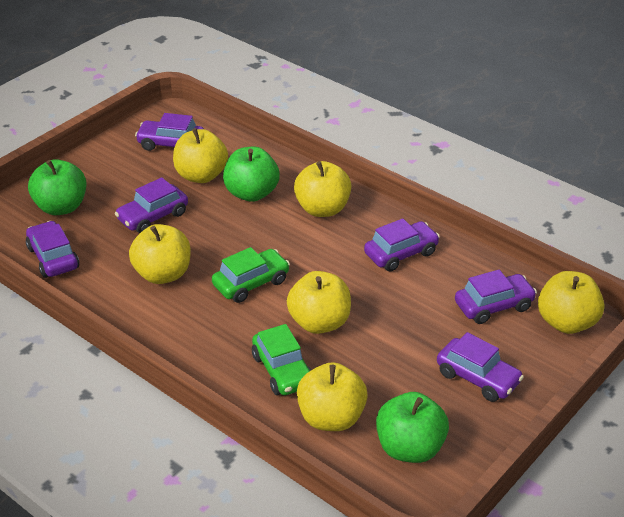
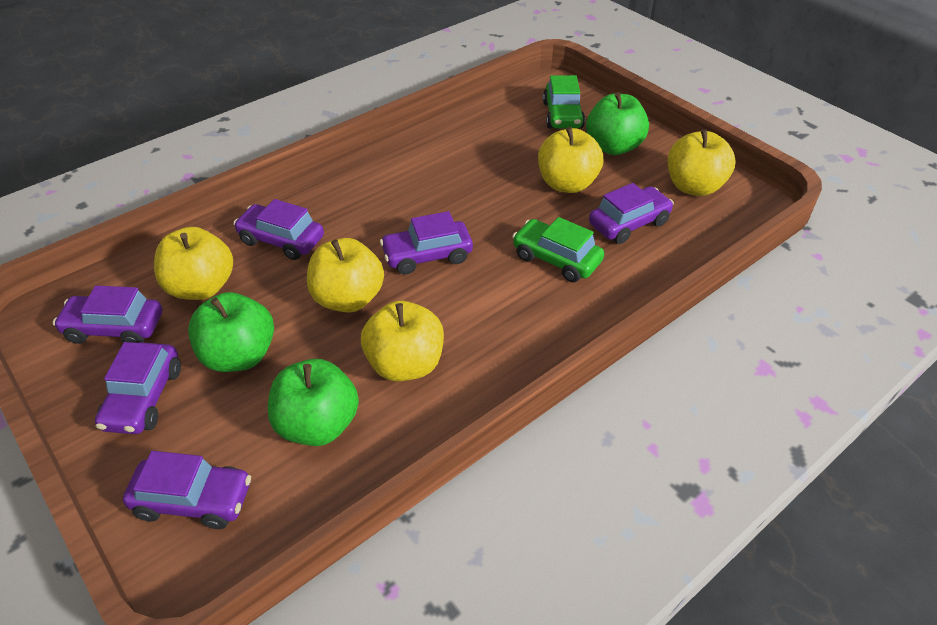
yellow apple: 6 -> 5

